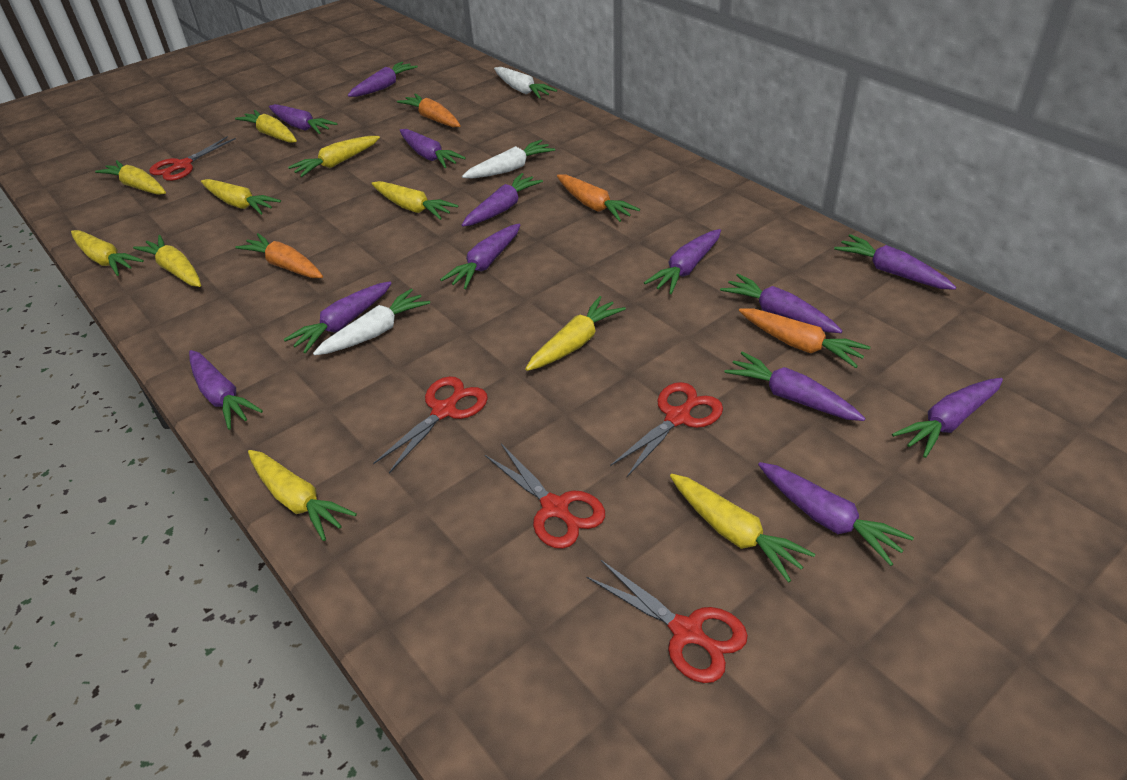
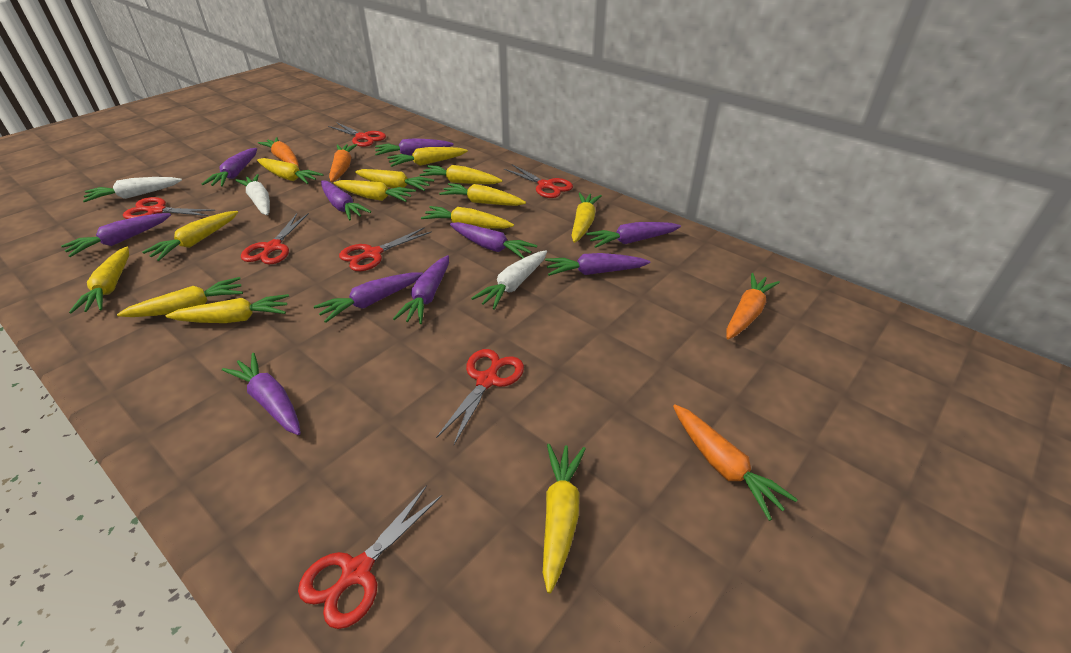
purple carrot: 13 -> 10
red scissors: 5 -> 7
yellow carrot: 10 -> 13

